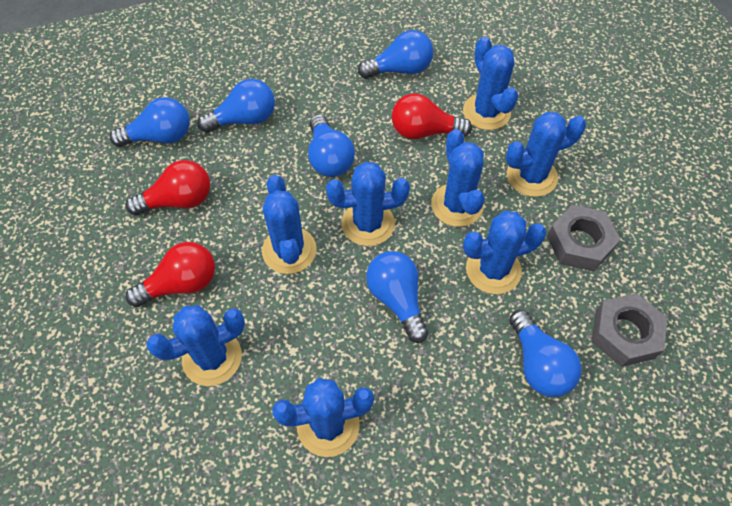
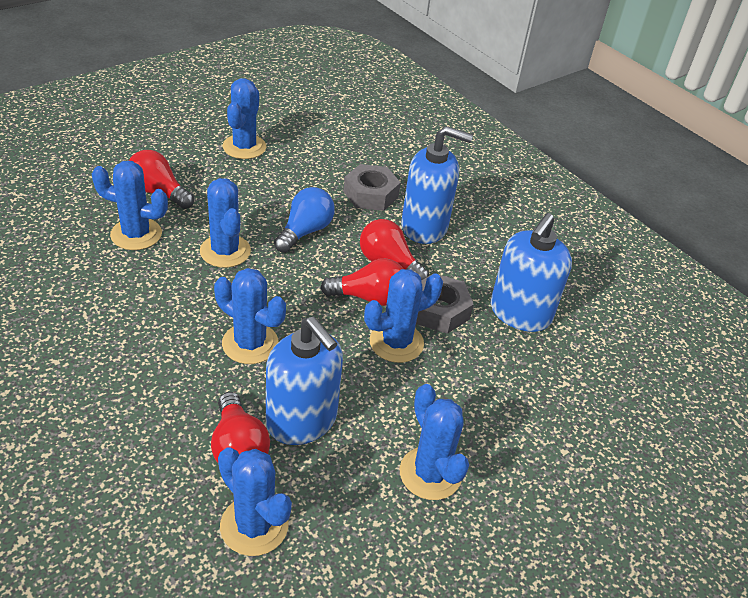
blue cactus: 8 -> 7
blue light bulb: 6 -> 1
blue soap dispenser: 0 -> 3
red light bulb: 3 -> 4

